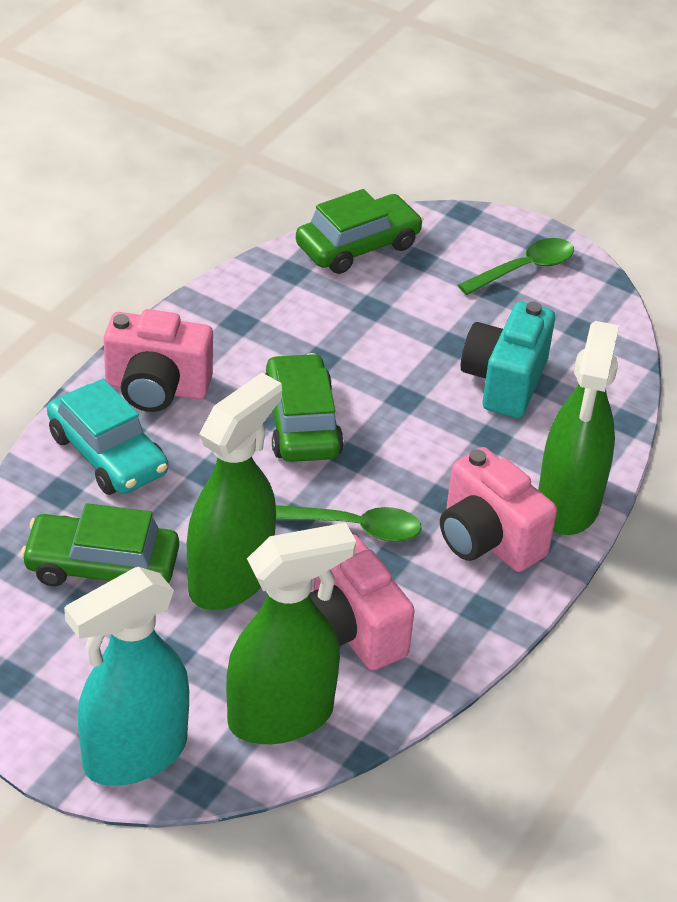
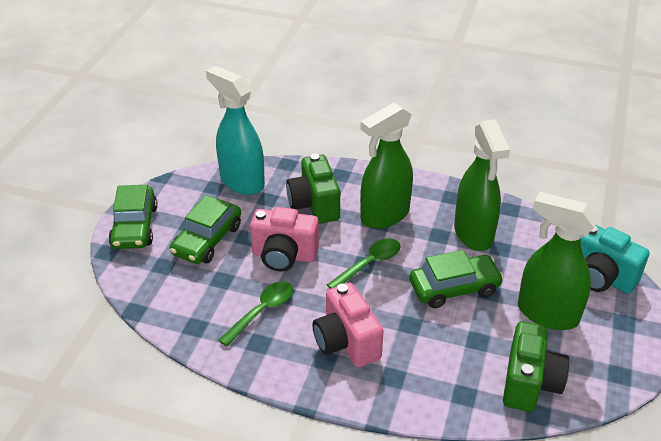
green camera: 0 -> 2
pink camera: 3 -> 2
turquoise car: 1 -> 0

